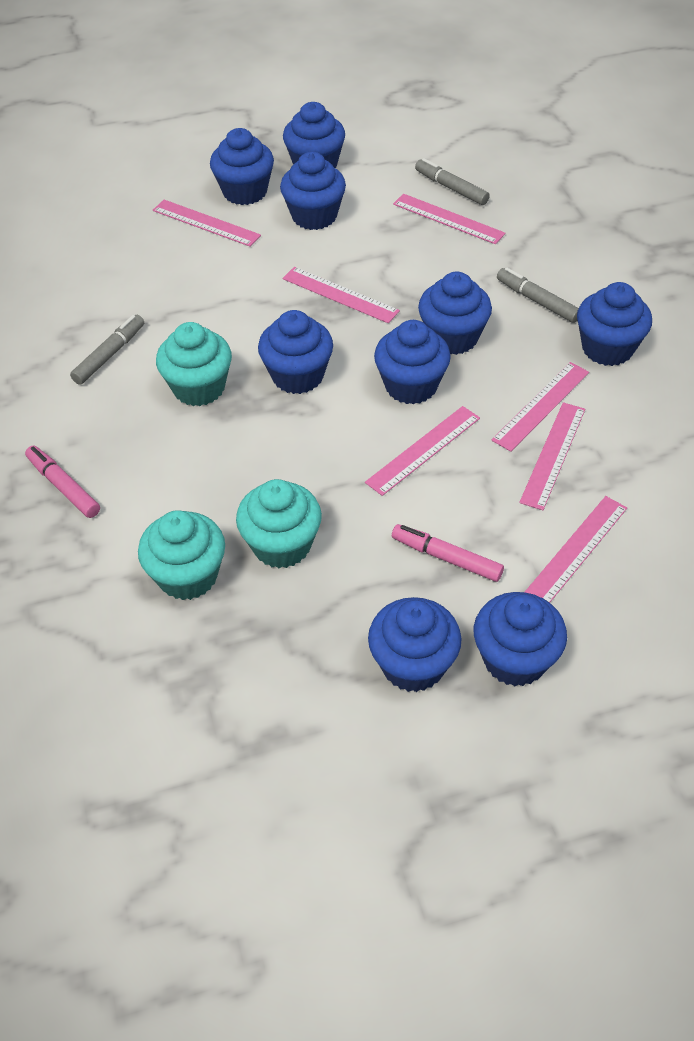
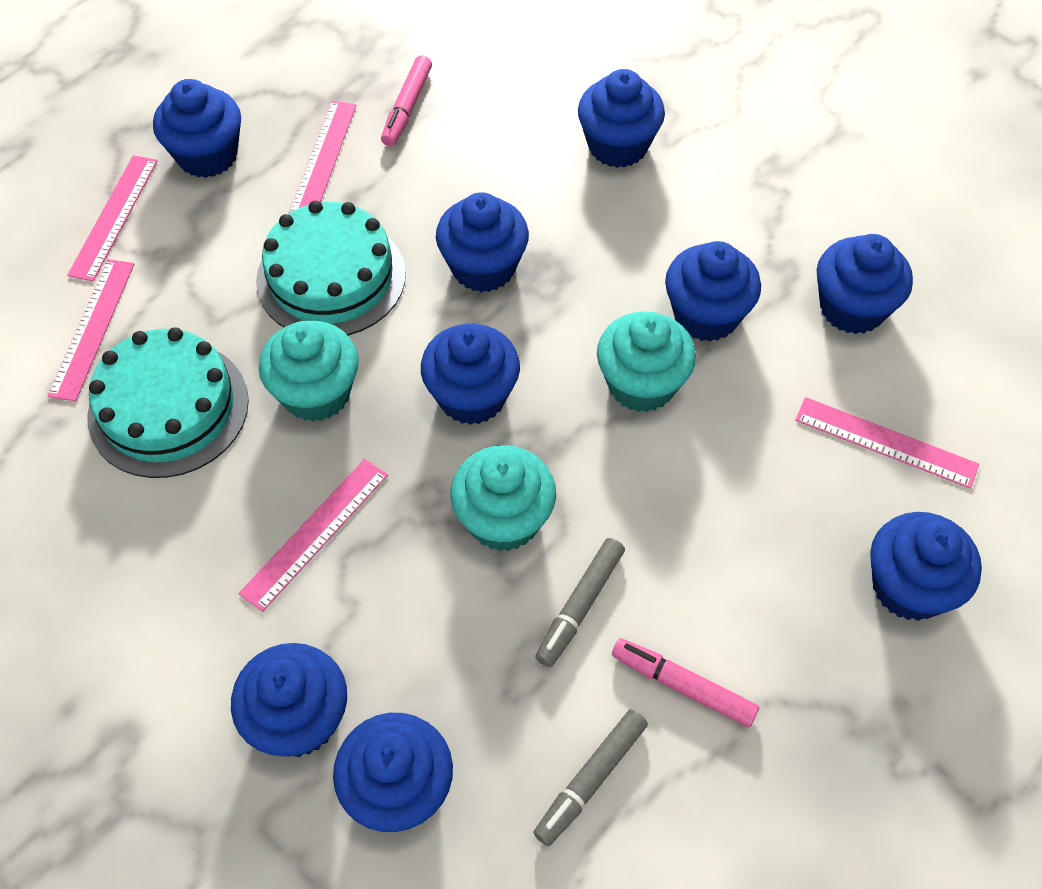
grey marker: 3 -> 2
pink ruler: 7 -> 5
turquoise cake: 0 -> 2

